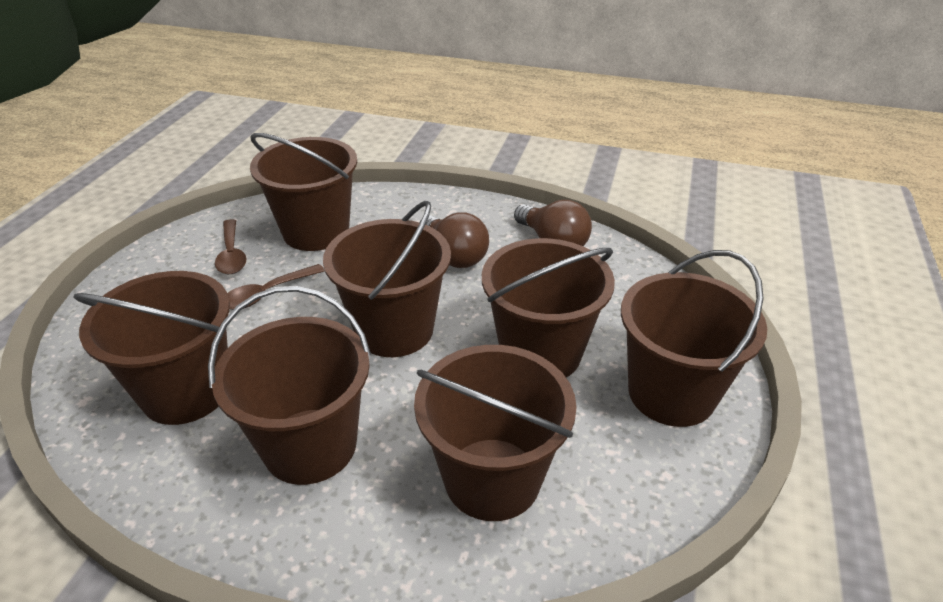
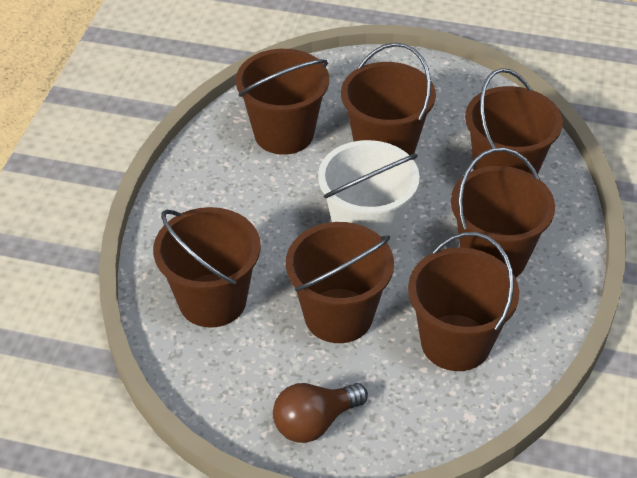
brown light bulb: 2 -> 1
brown spoon: 2 -> 0
white bucket: 0 -> 1

